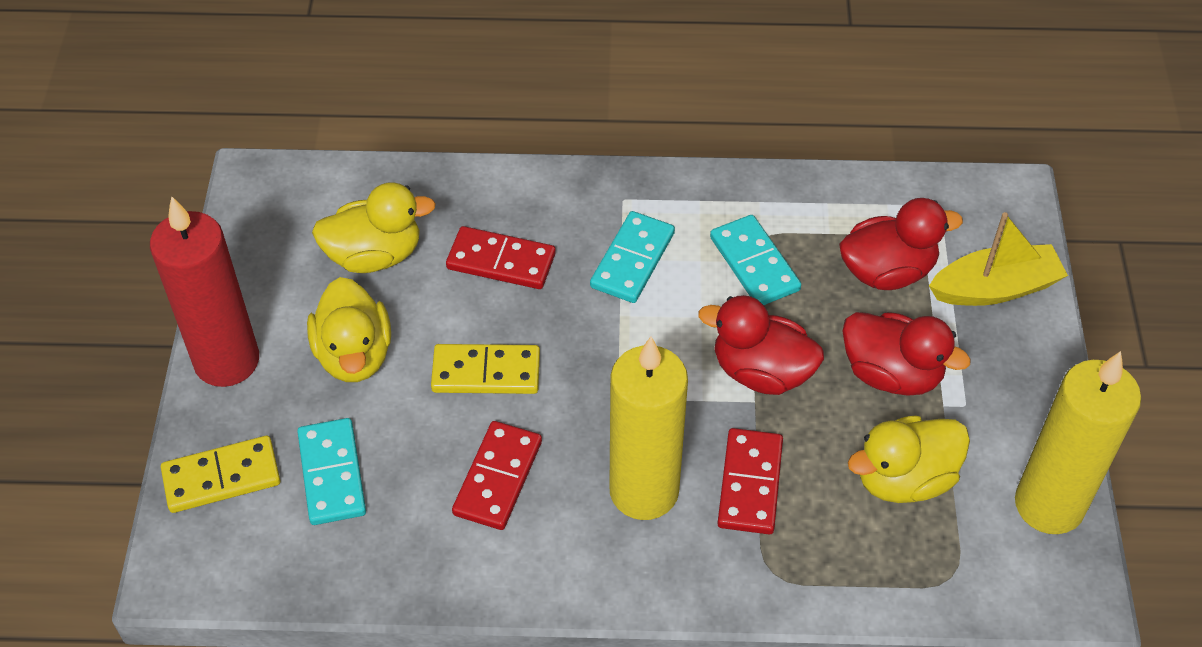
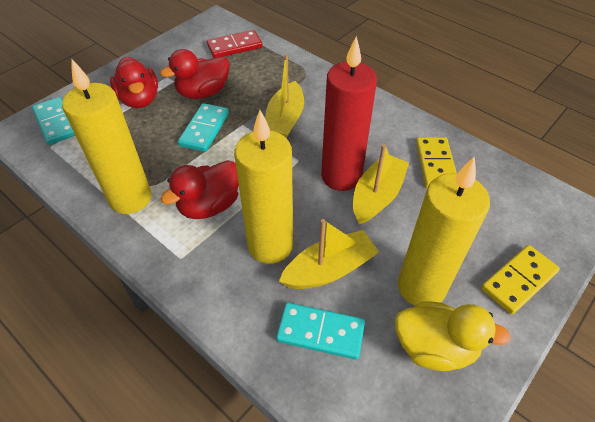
red domino: 3 -> 1
yellow boat: 1 -> 3
yellow candle: 2 -> 3
yellow duck: 3 -> 1

